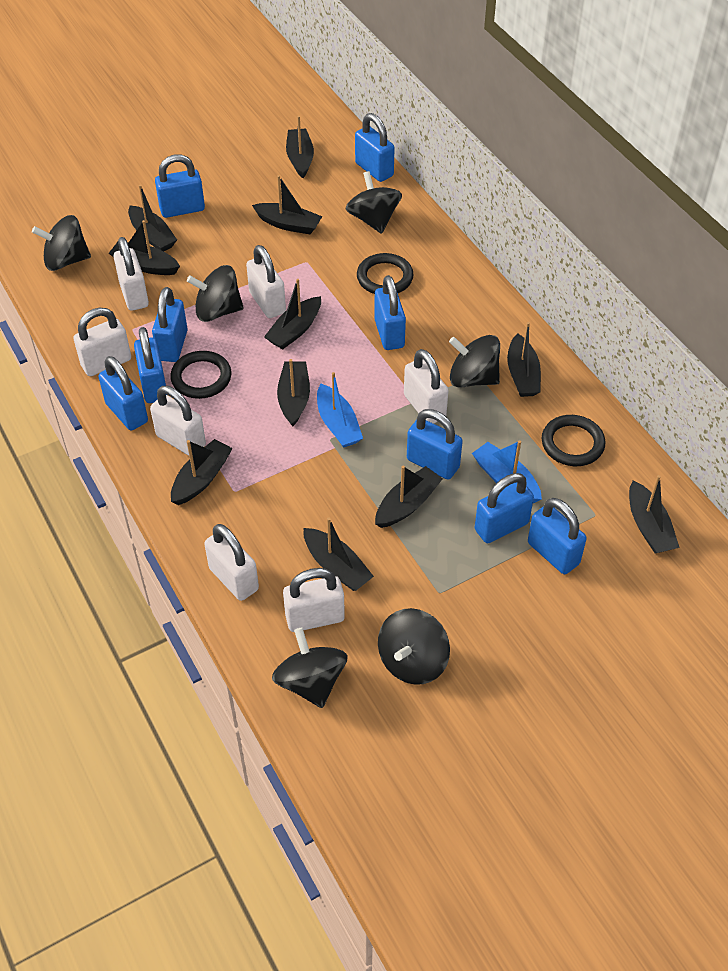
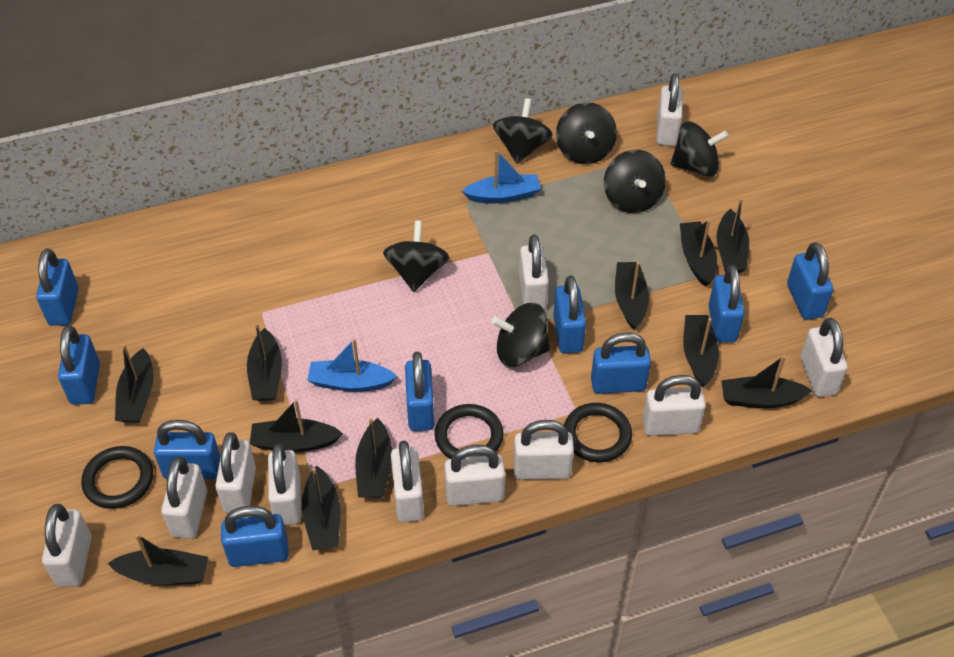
white padlock: 7 -> 11

